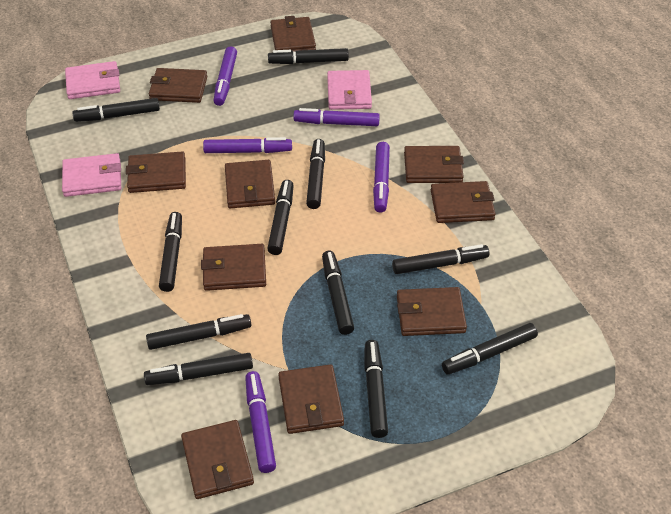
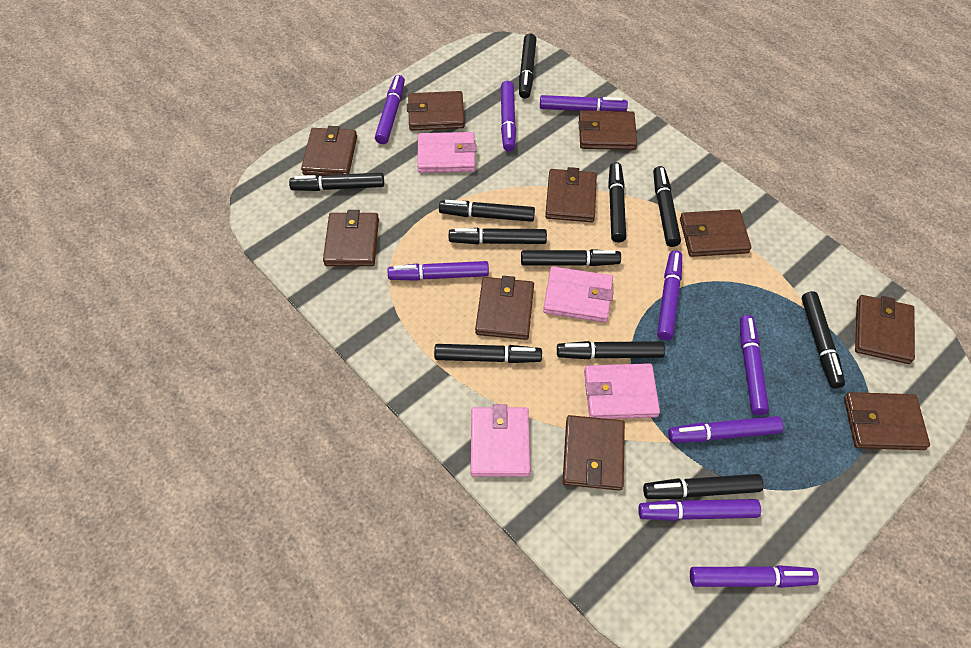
pink wallet: 3 -> 4
purple marker: 5 -> 9

